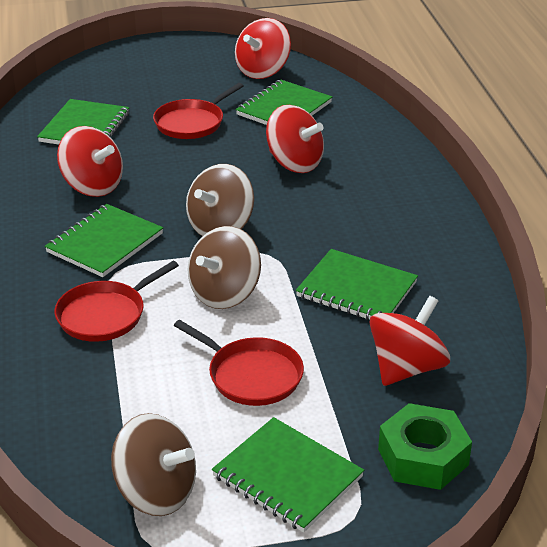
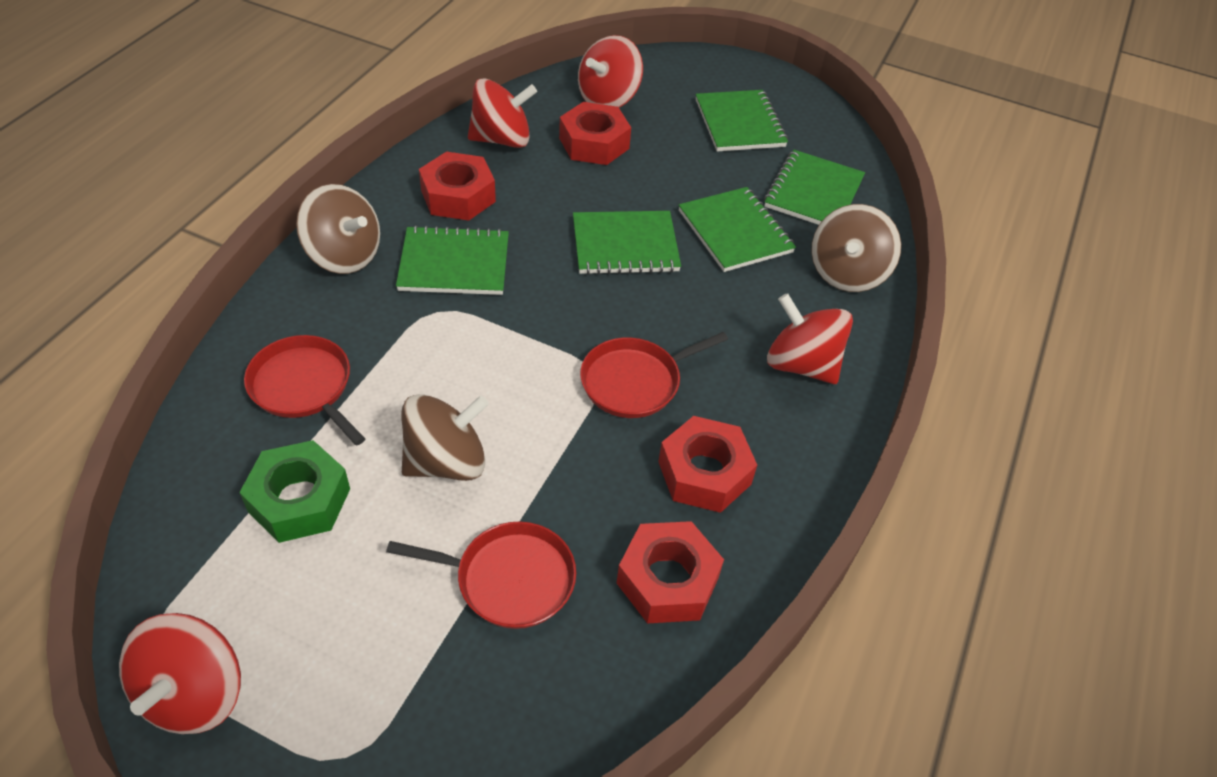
red nut: 0 -> 4

